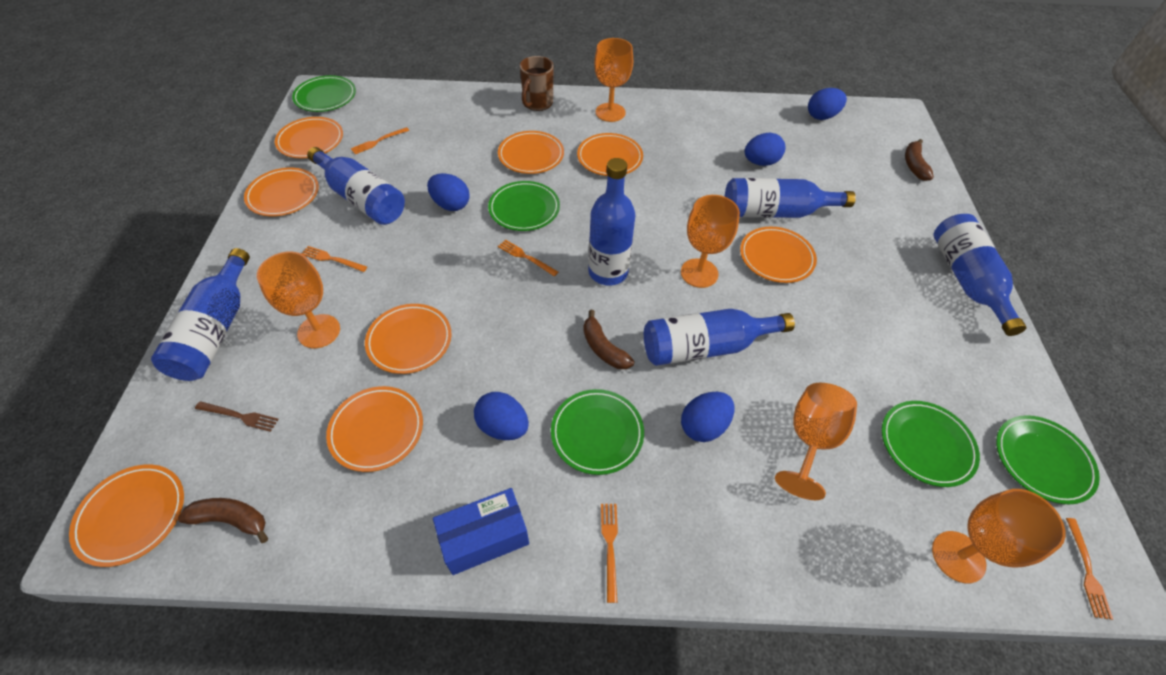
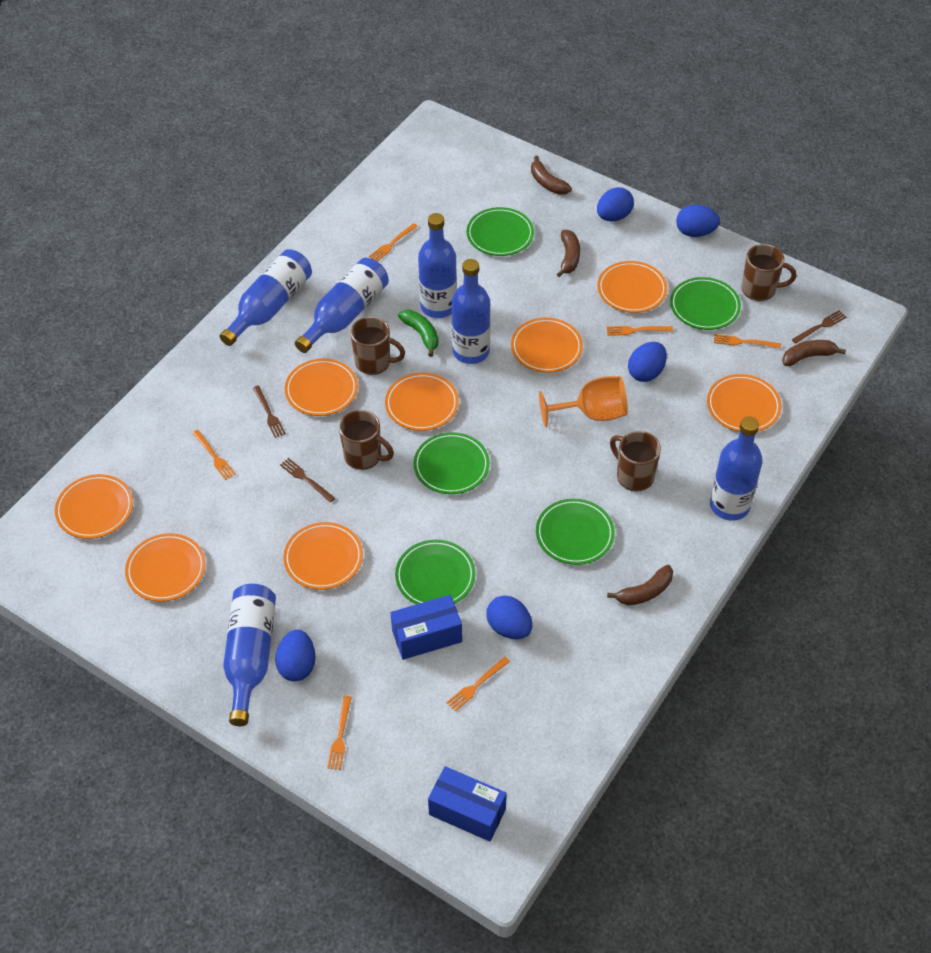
blue box: 1 -> 2
brown banana: 3 -> 4
brown fork: 1 -> 3
brown mug: 1 -> 4
green banana: 0 -> 1
orange fork: 5 -> 6
orange goblet: 5 -> 1

